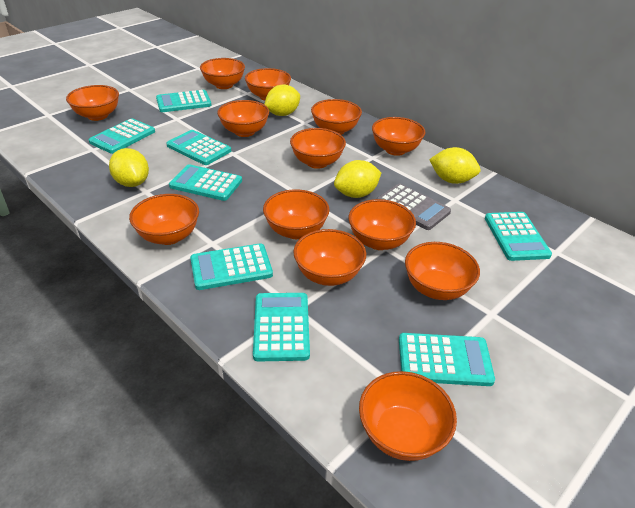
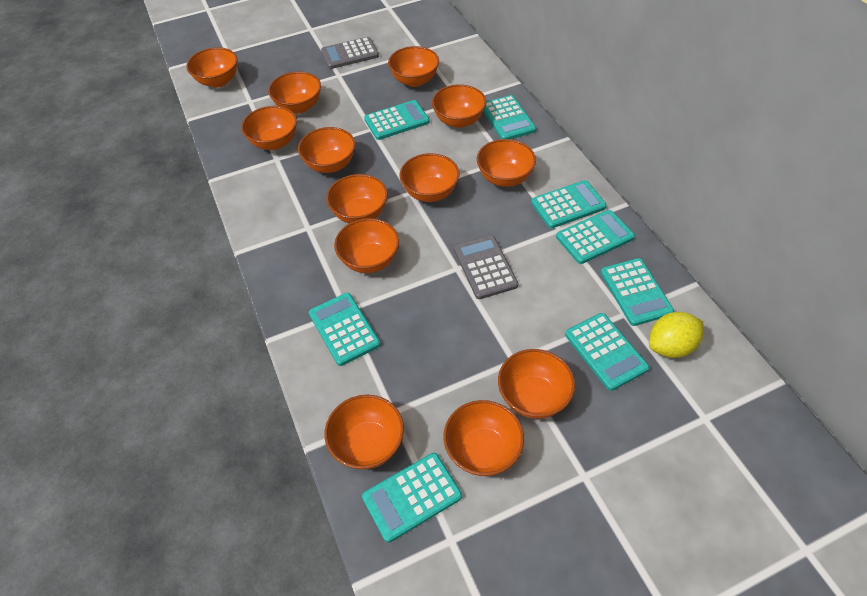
grey calculator: 1 -> 2
yellow lemon: 4 -> 1

